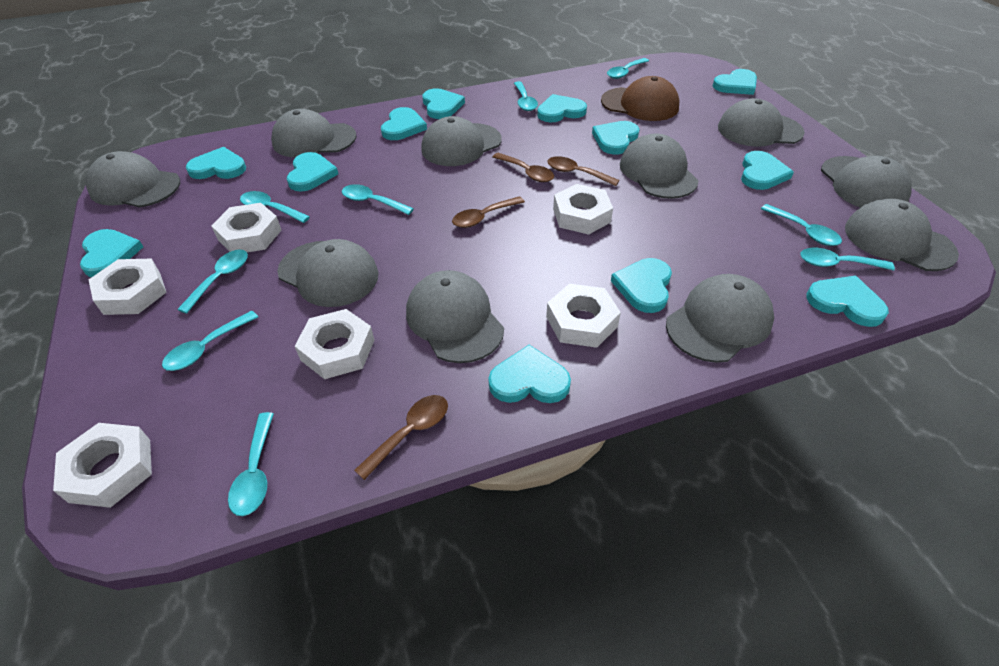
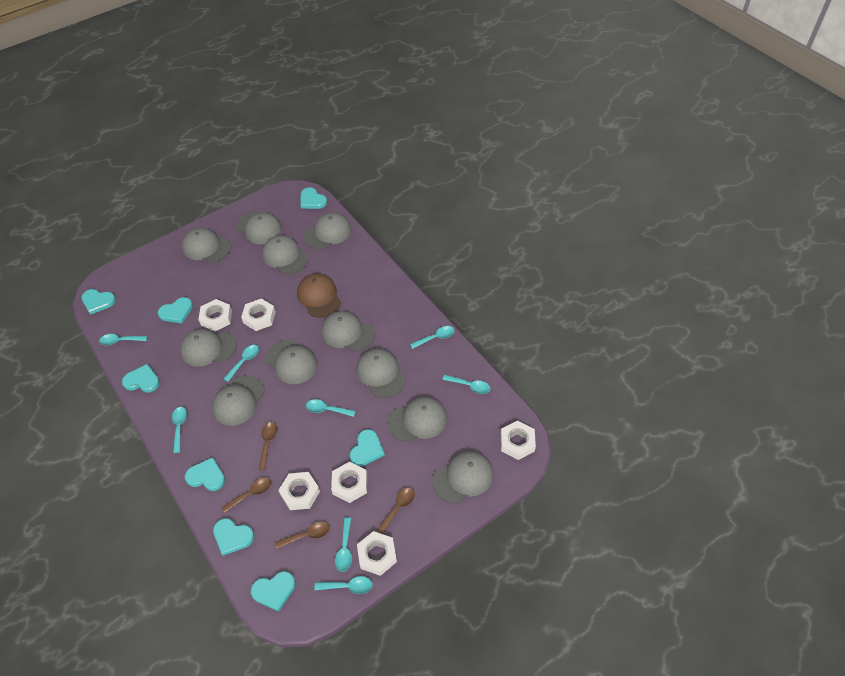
grey cap: 10 -> 11
turquoise heart: 12 -> 8
turquoise spoon: 9 -> 8

